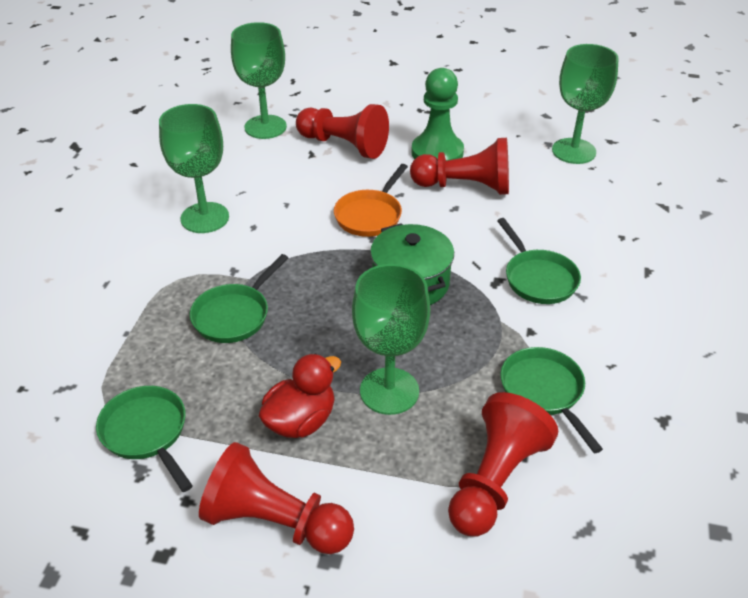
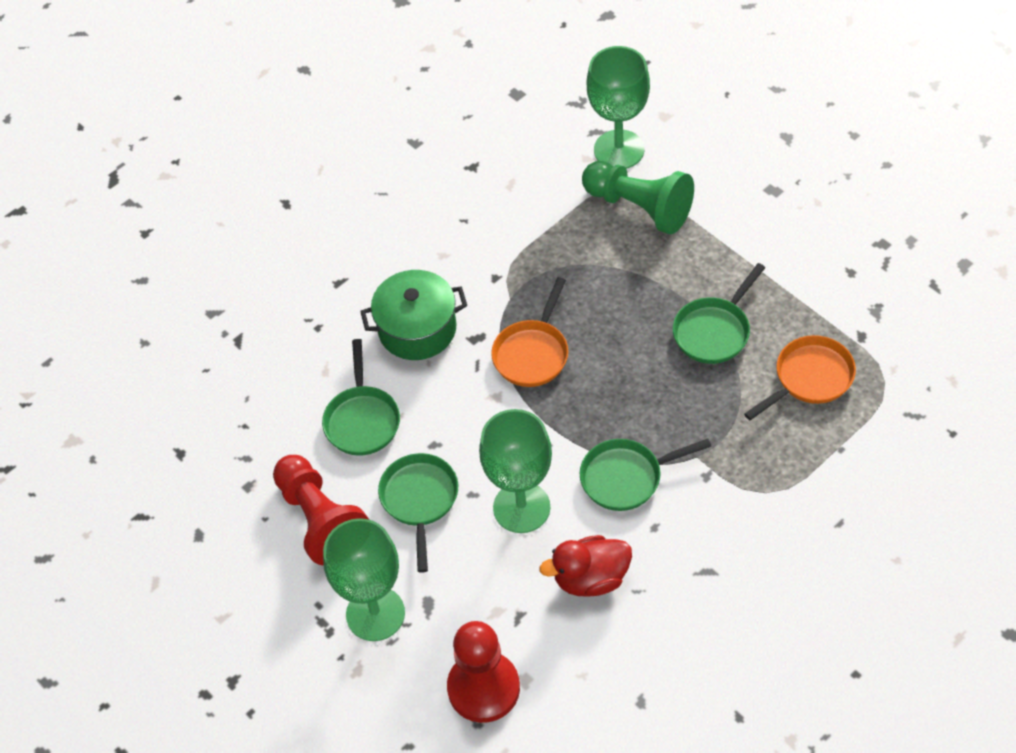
green goblet: 4 -> 3
orange pan: 1 -> 2
red pawn: 4 -> 2

